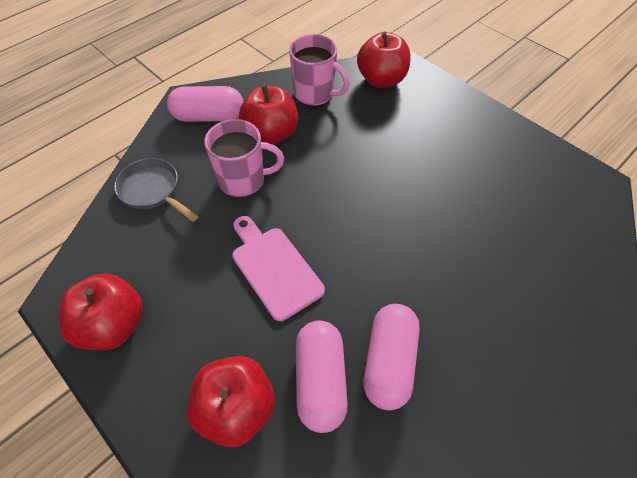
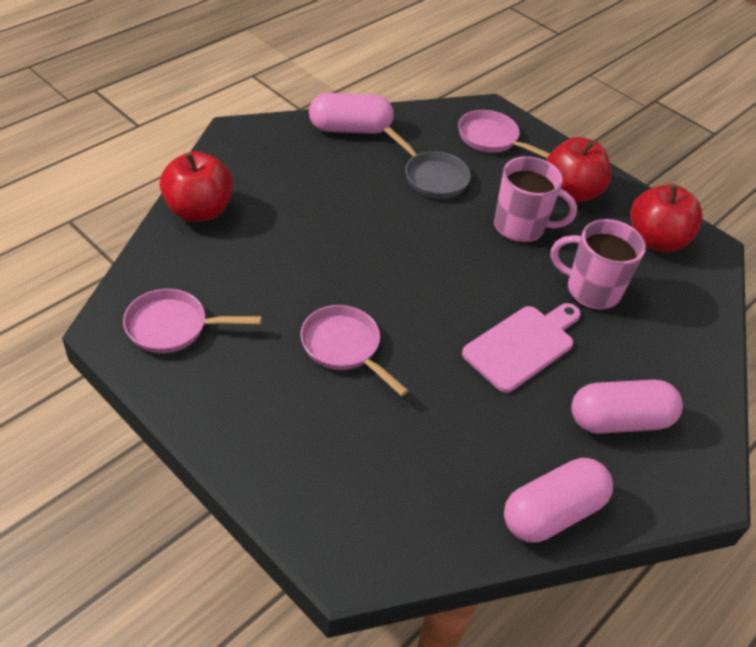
pink pan: 0 -> 3
red apple: 4 -> 3

